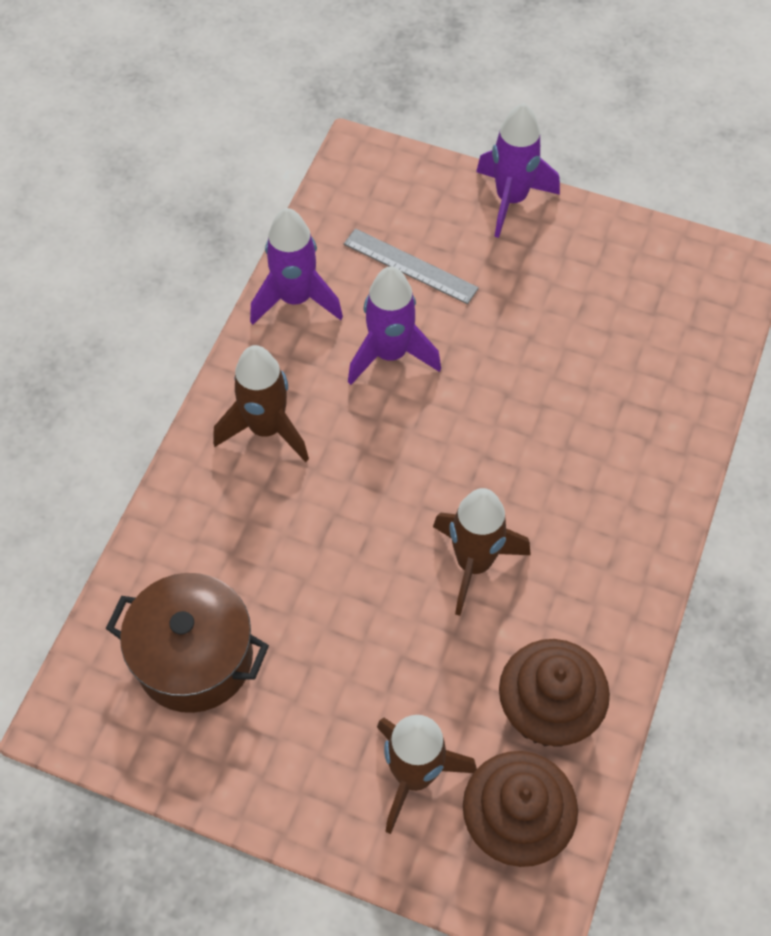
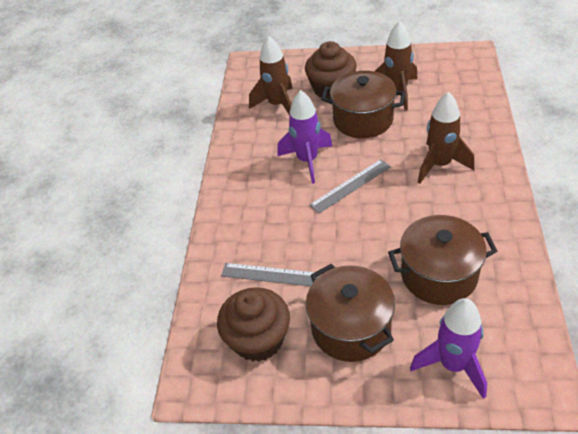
brown pot: 1 -> 3
grey ruler: 1 -> 2
purple rocket: 3 -> 2

